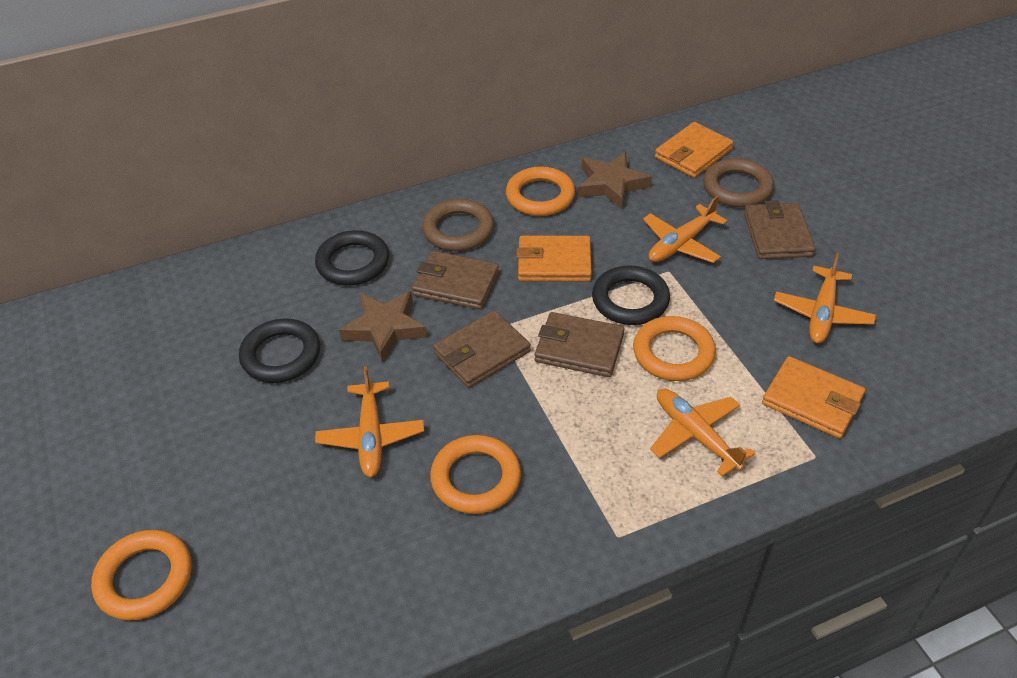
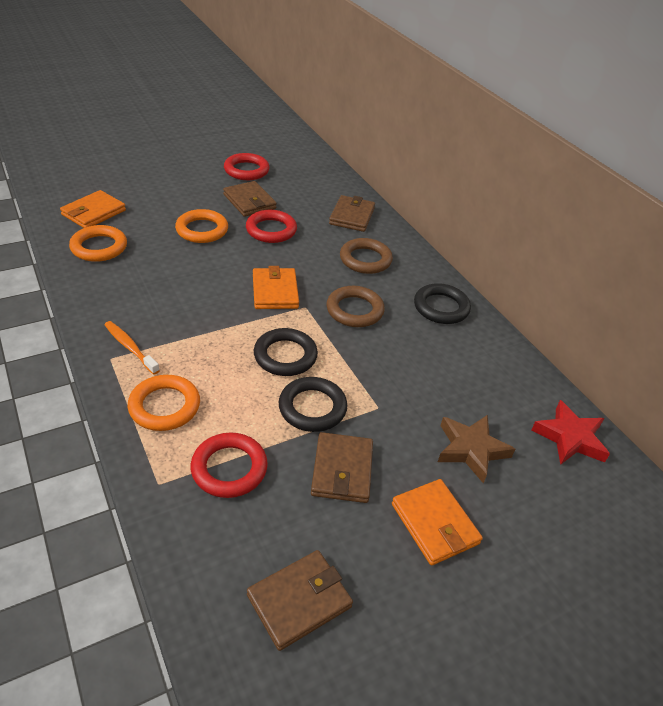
brown star: 2 -> 1
orange plane: 4 -> 0
orange ring: 4 -> 3
orange toothbrush: 0 -> 1
red ring: 0 -> 3
red star: 0 -> 1

